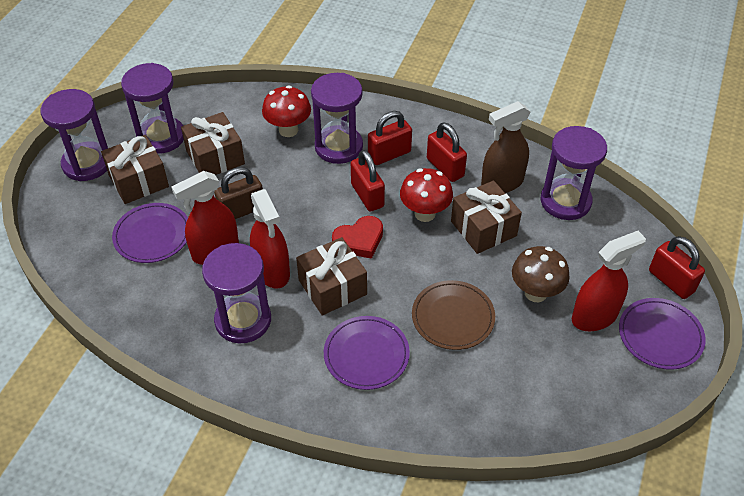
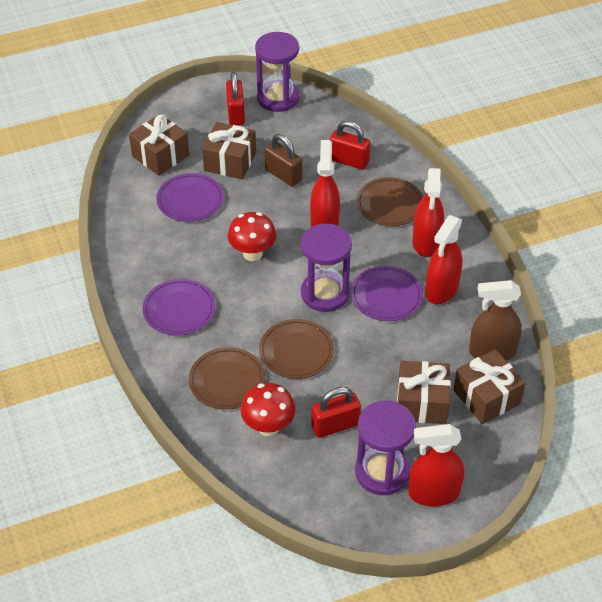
brown mushroom: 1 -> 0
brown plate: 1 -> 3
purple hourglass: 5 -> 3
red heart: 1 -> 0
red padlock: 4 -> 3
red spray bottle: 3 -> 4

